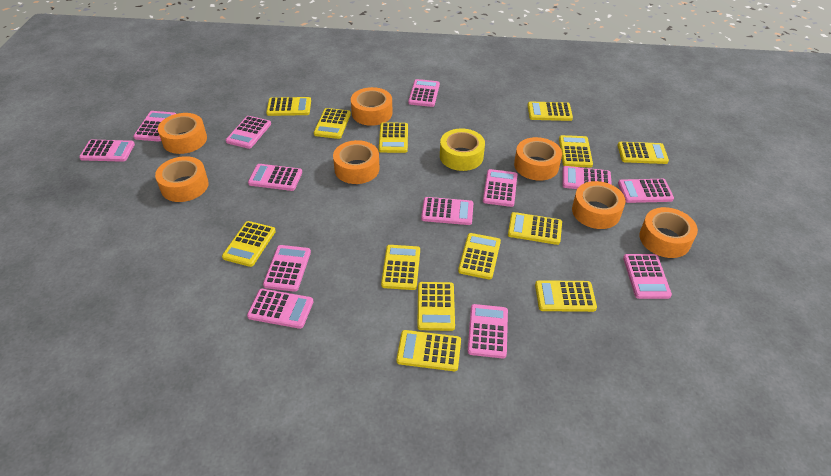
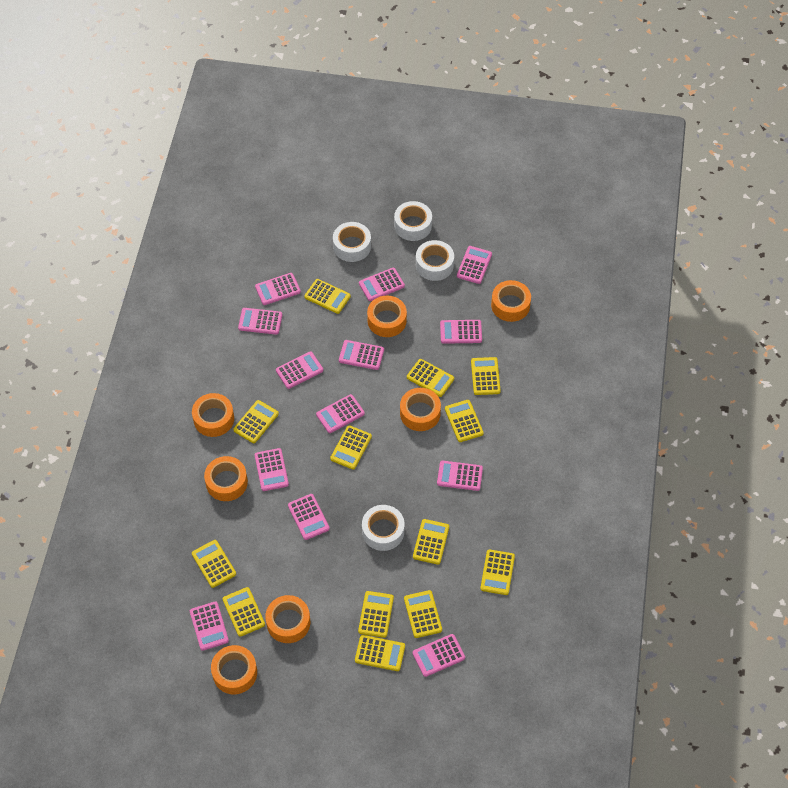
white tape: 0 -> 4
yellow tape: 1 -> 0

